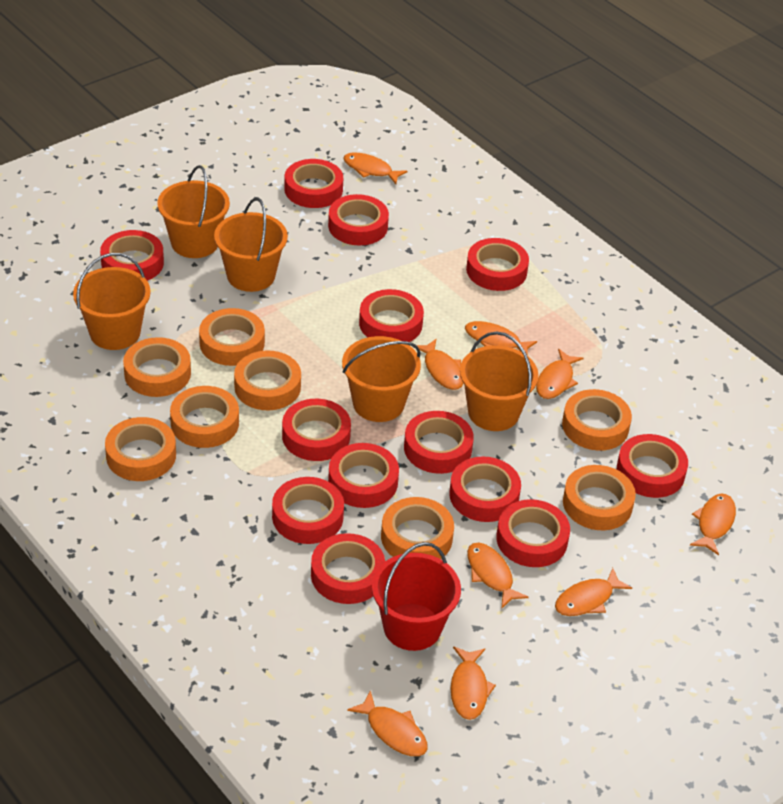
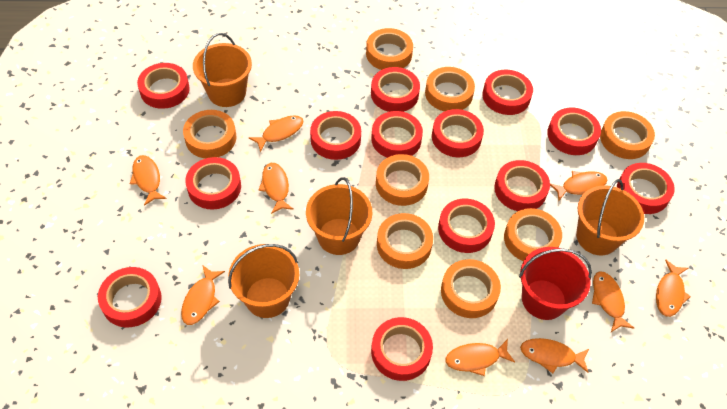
orange bucket: 5 -> 4

